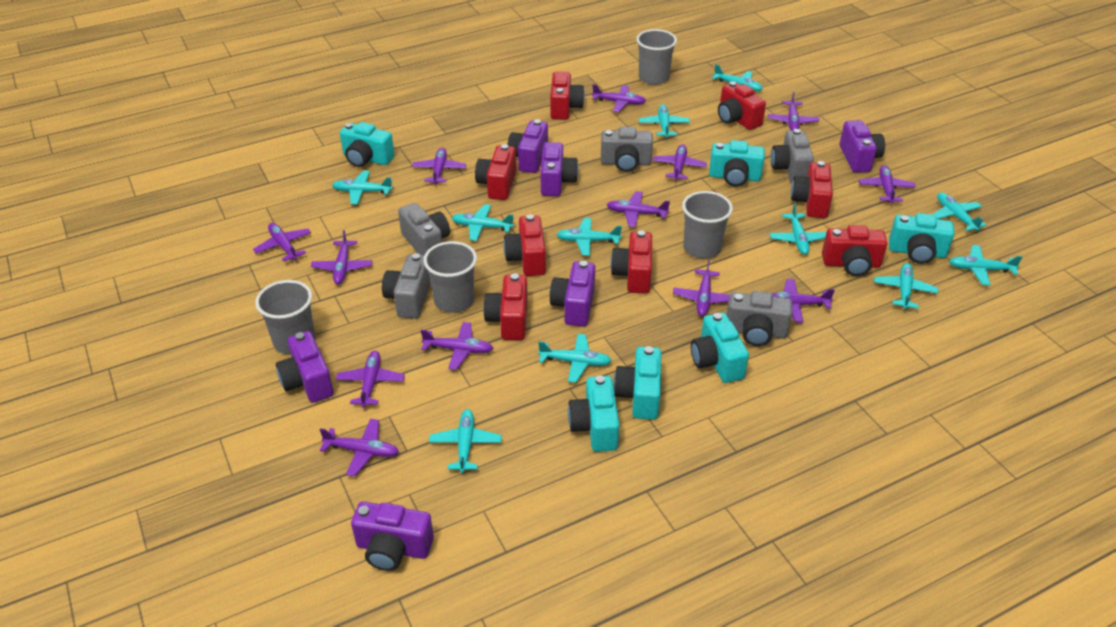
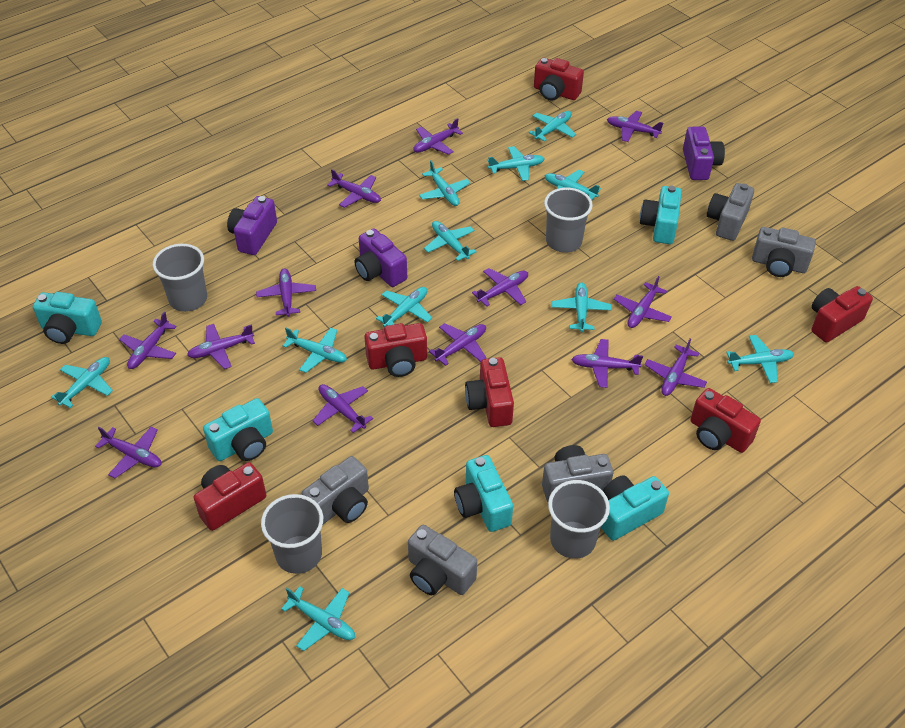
purple camera: 6 -> 3
red camera: 8 -> 6
turquoise camera: 6 -> 5

